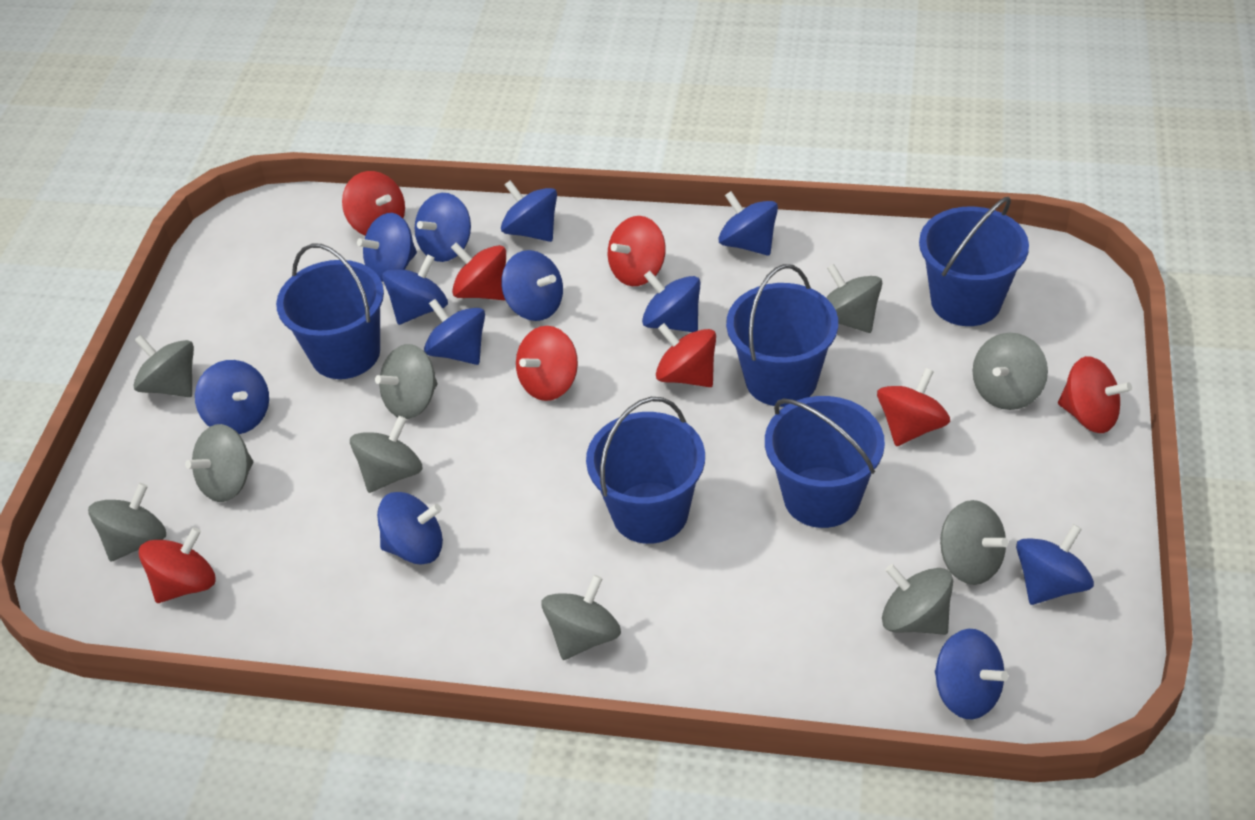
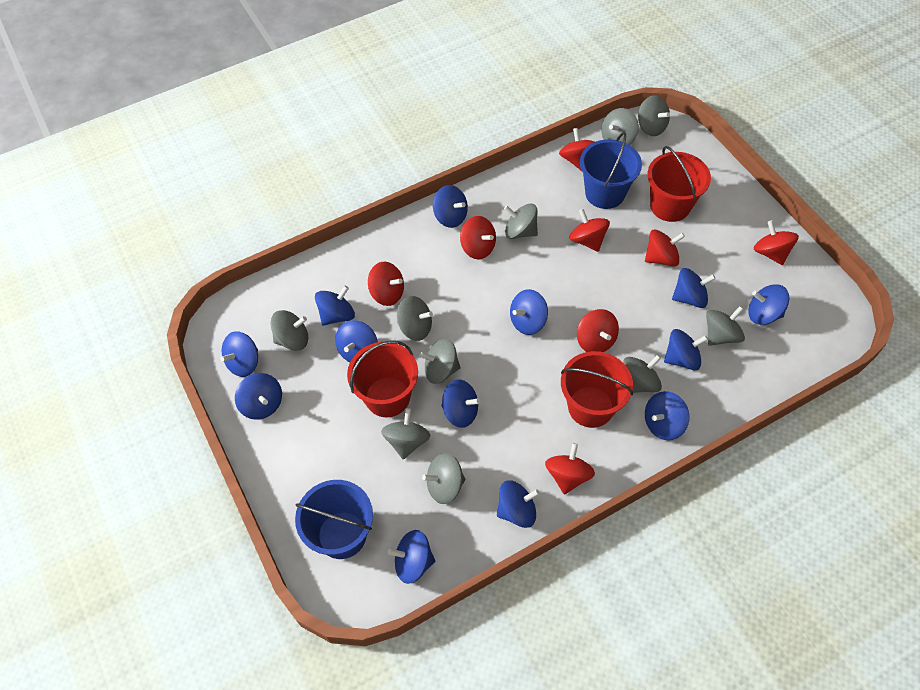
blue bucket: 5 -> 2
blue spinning top: 12 -> 13
red bucket: 0 -> 3

